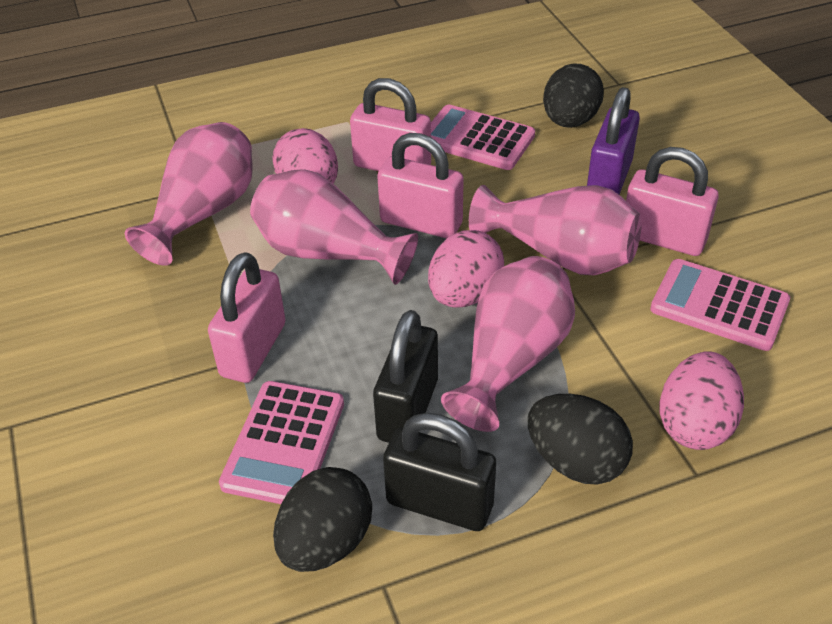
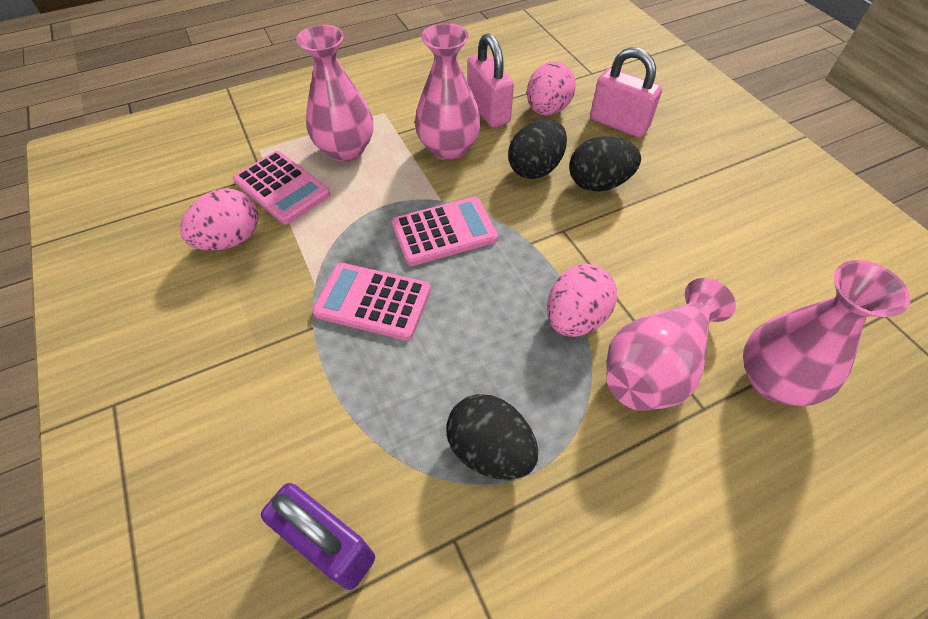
black padlock: 2 -> 0
pink padlock: 4 -> 2

